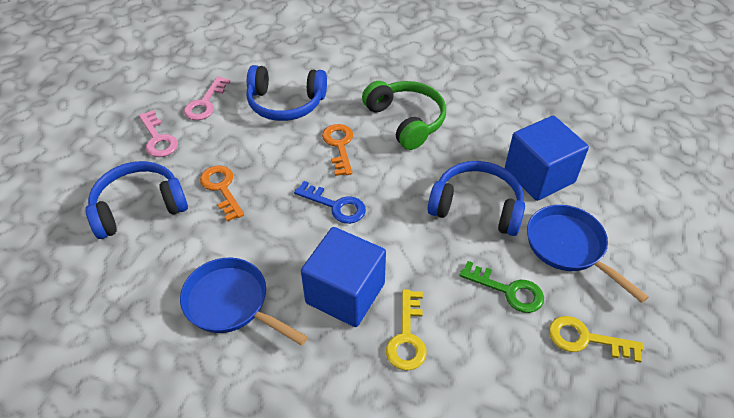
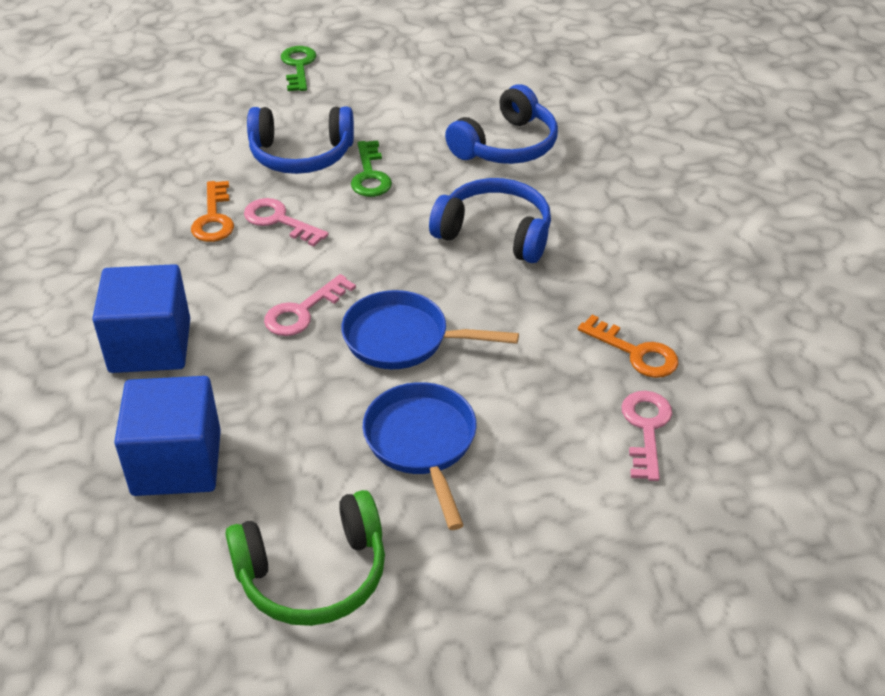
blue key: 1 -> 0
green key: 1 -> 2
pink key: 2 -> 3
yellow key: 2 -> 0

